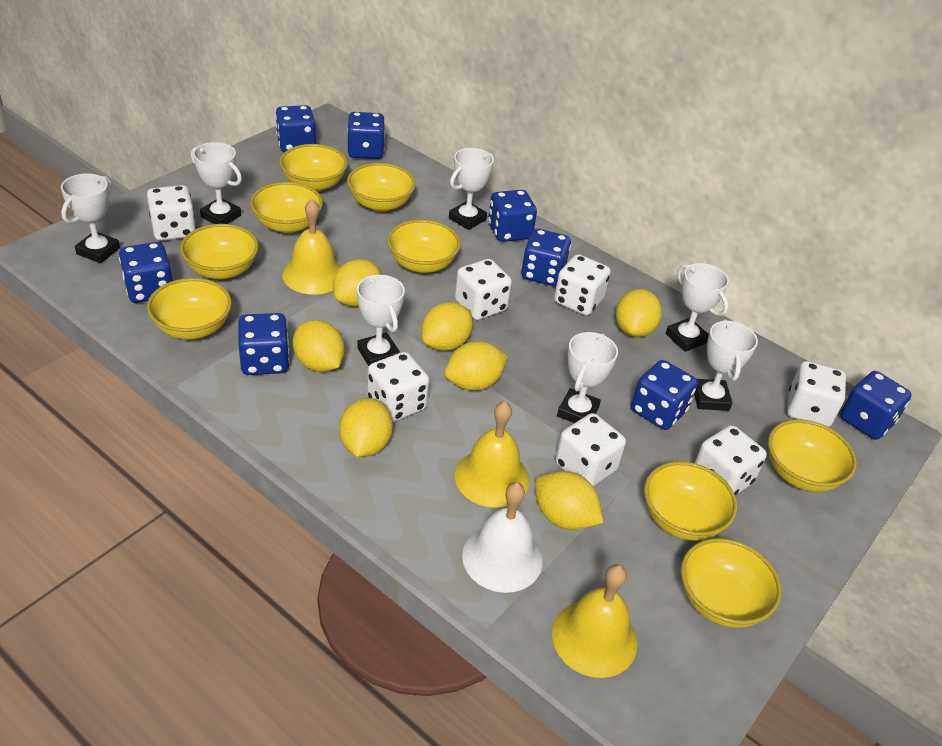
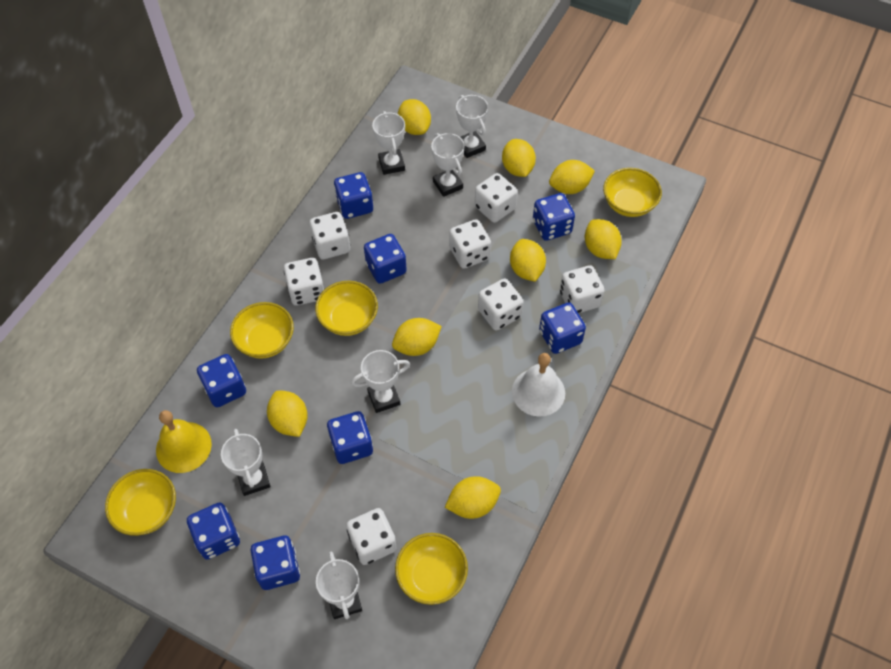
white trophy: 7 -> 6
yellow bell: 3 -> 1
yellow bowl: 9 -> 5
yellow lemon: 7 -> 8

